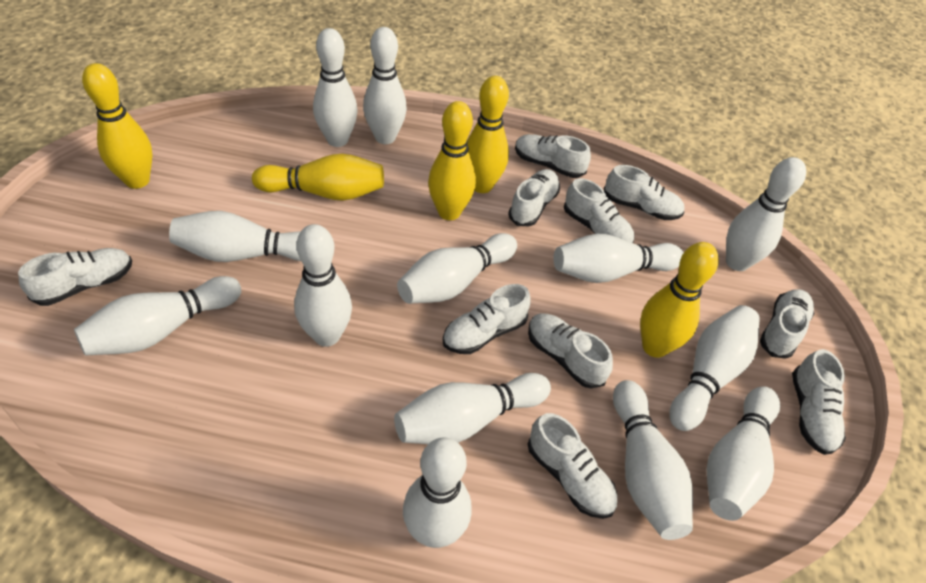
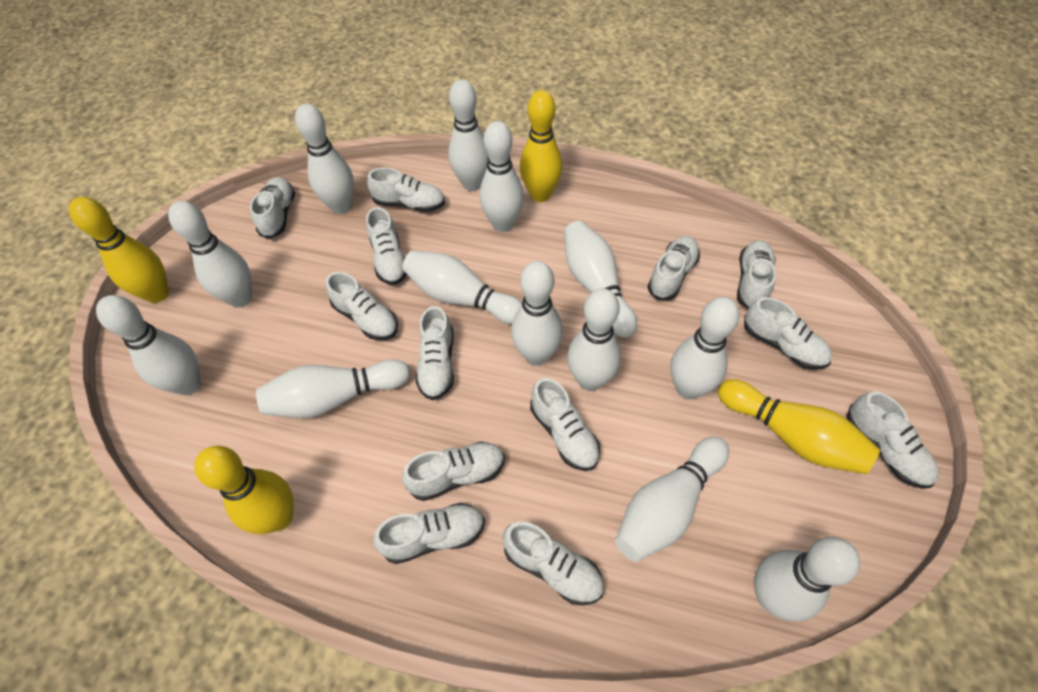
white shoe: 10 -> 13
yellow bowling pin: 5 -> 4

